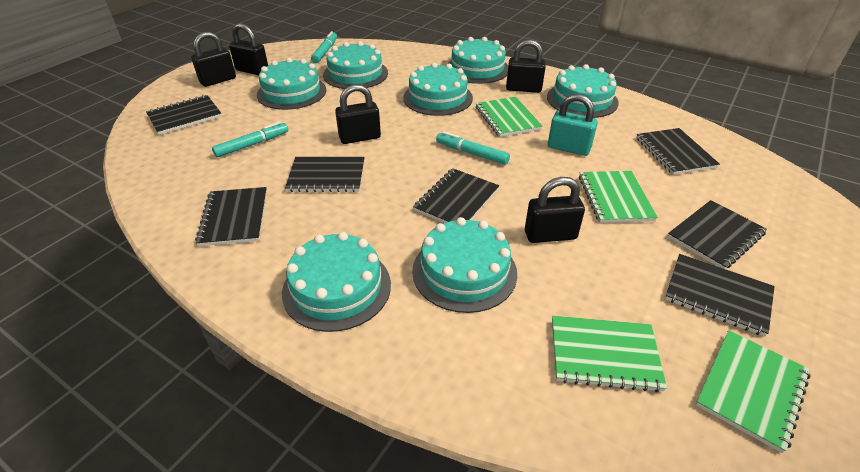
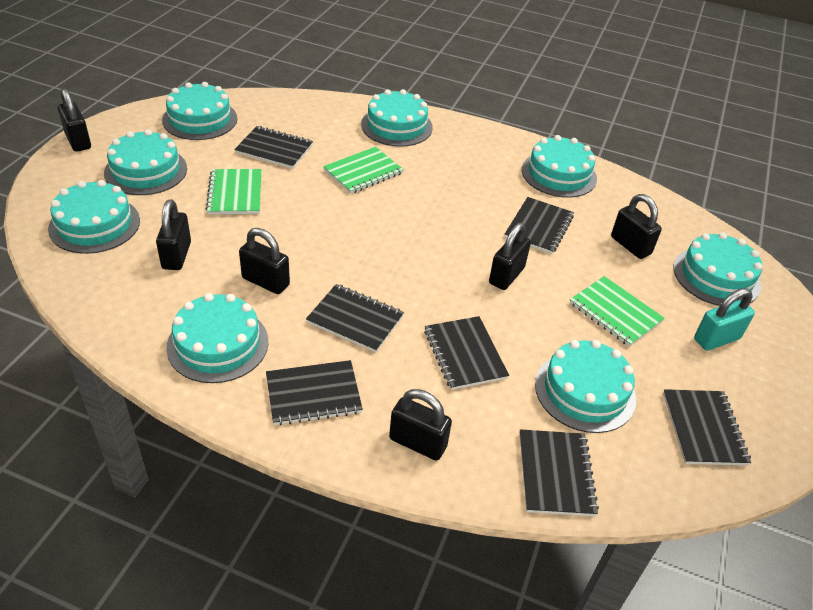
black padlock: 5 -> 6
green notebook: 4 -> 3
turquoise cake: 7 -> 8
turquoise marker: 3 -> 0

